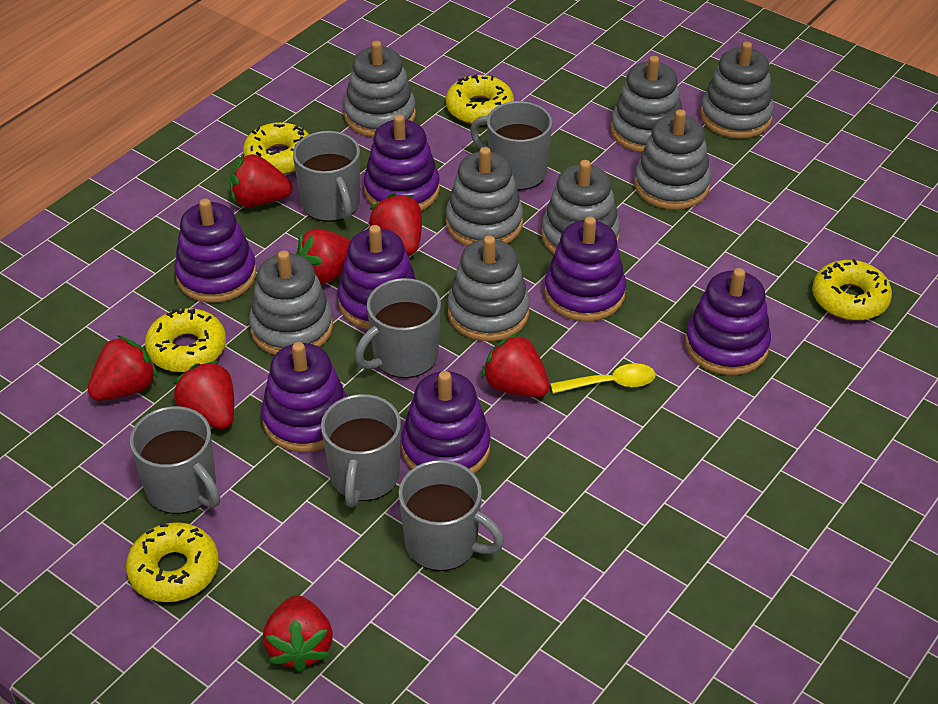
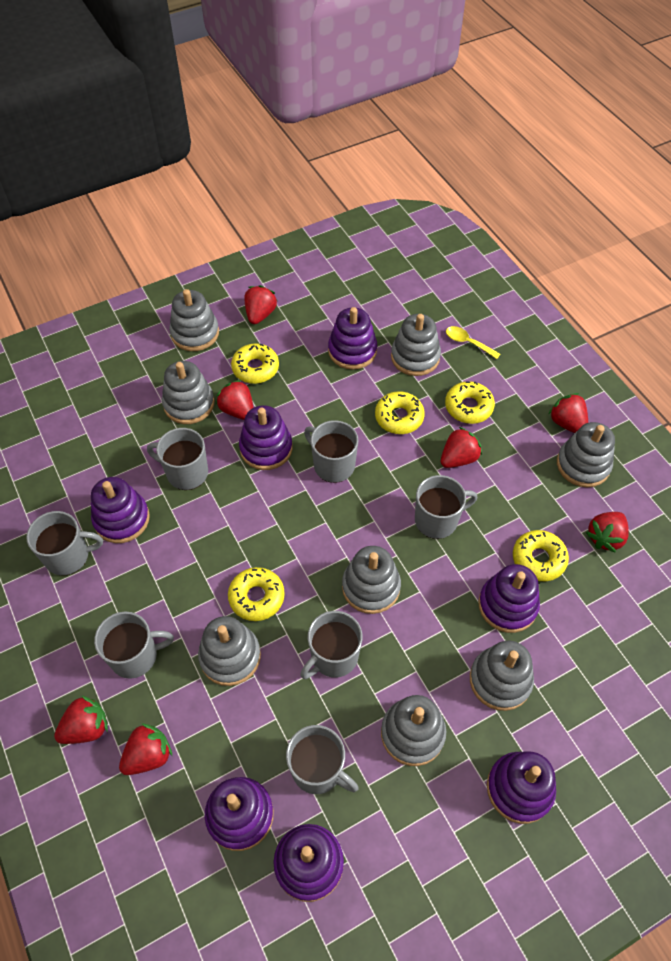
grey mug: 6 -> 7

